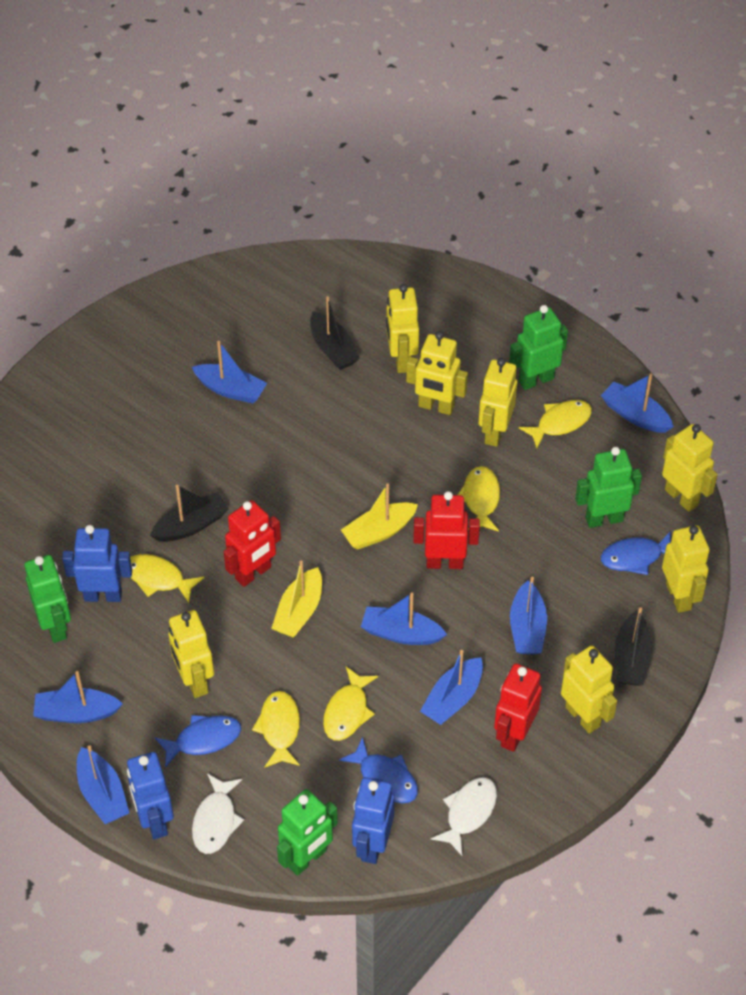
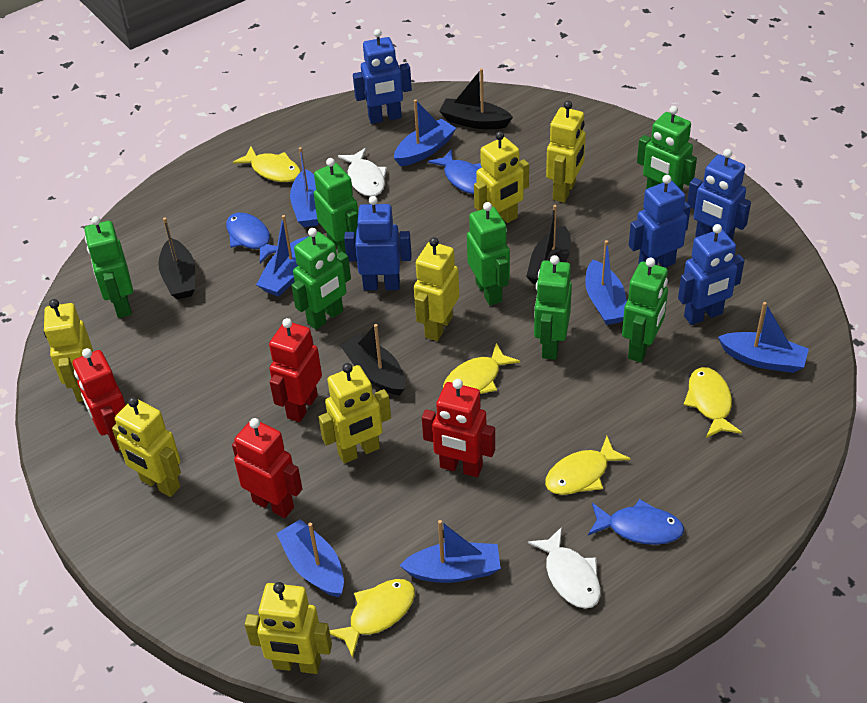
black boat: 3 -> 4
blue robot: 3 -> 5
green robot: 4 -> 7
red robot: 3 -> 4
yellow boat: 2 -> 0

